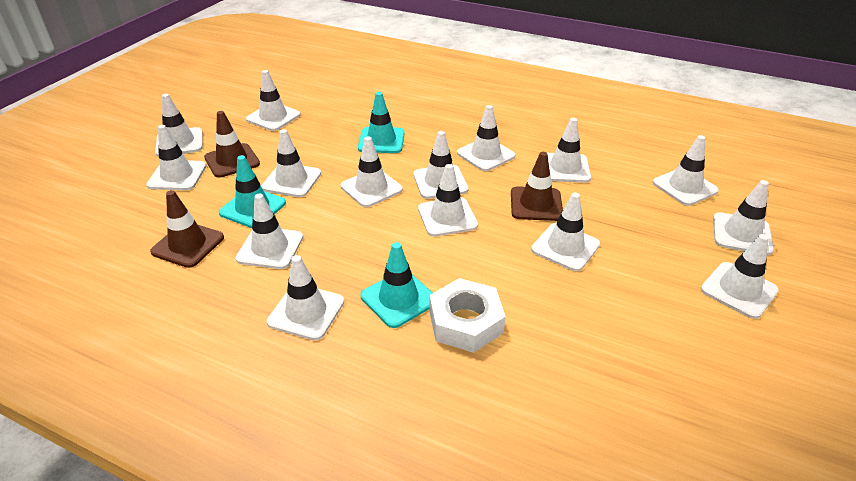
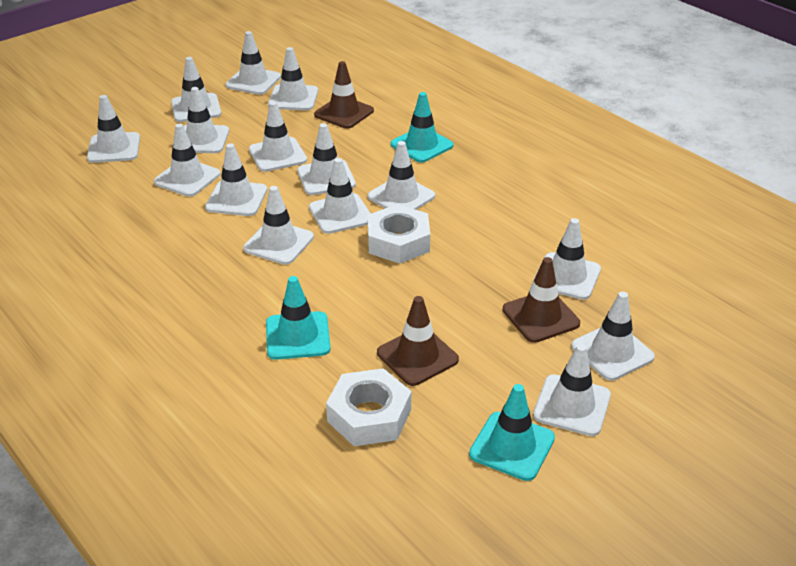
white nut: 1 -> 2

